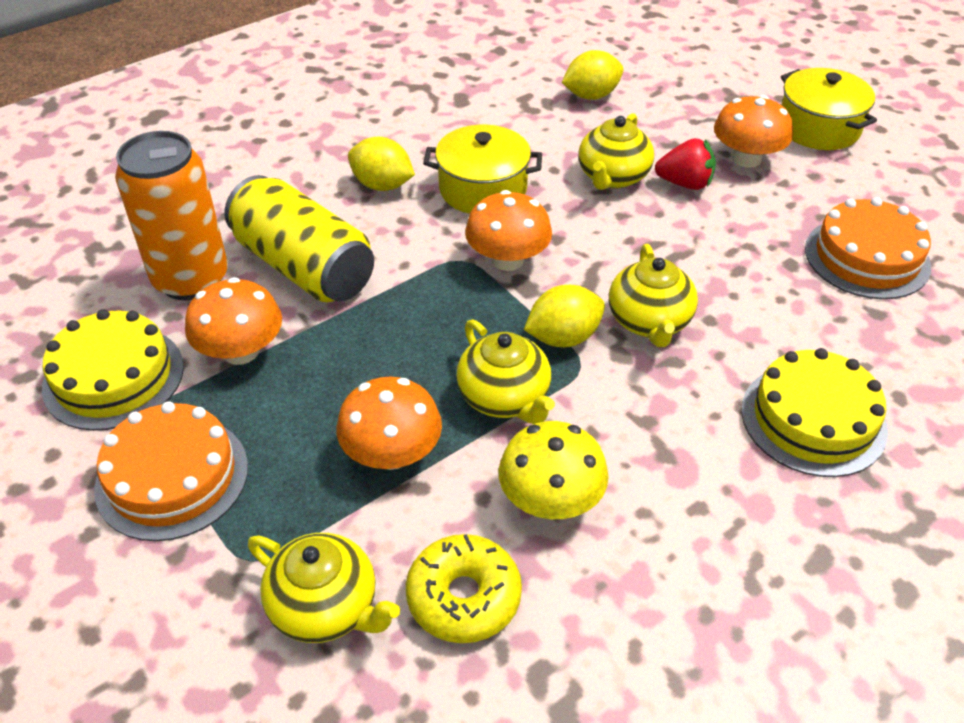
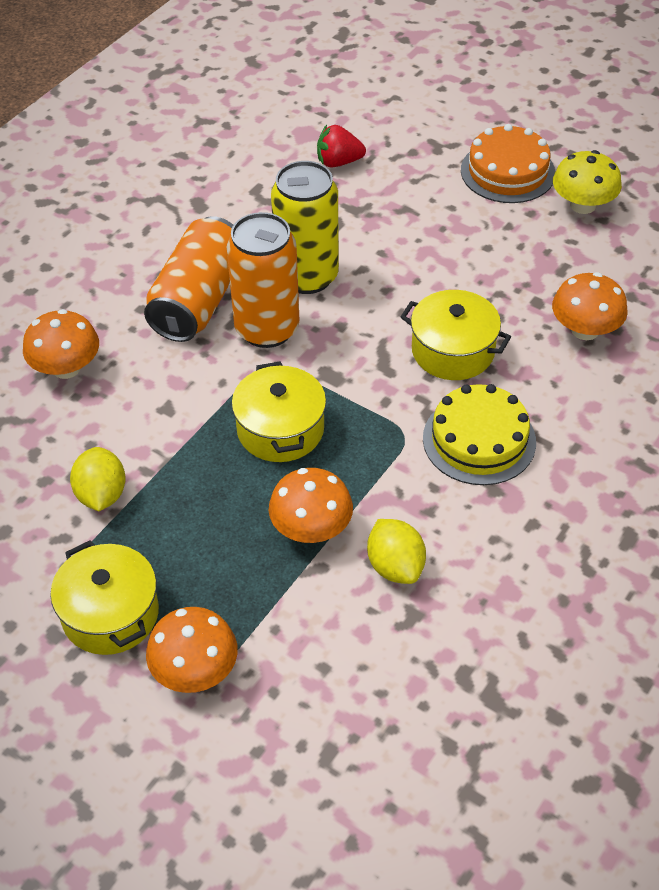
orange cake: 2 -> 1
orange can: 1 -> 2
yellow cake: 2 -> 1
yellow donut: 1 -> 0
yellow lemon: 3 -> 2
yellow pot: 2 -> 3
yellow teapot: 4 -> 0

